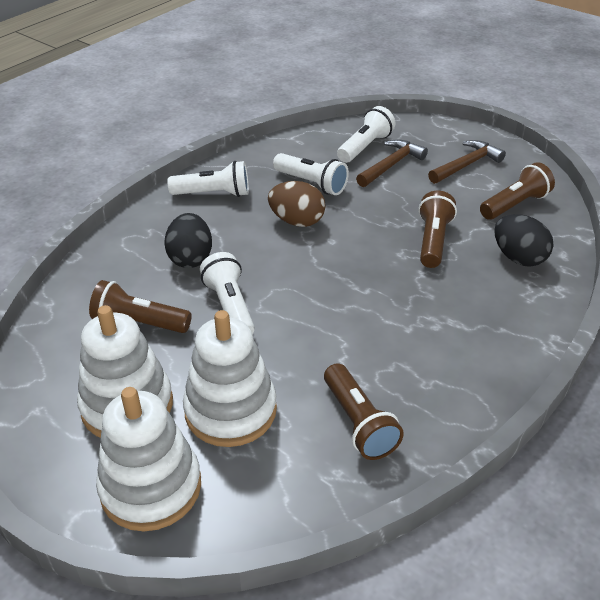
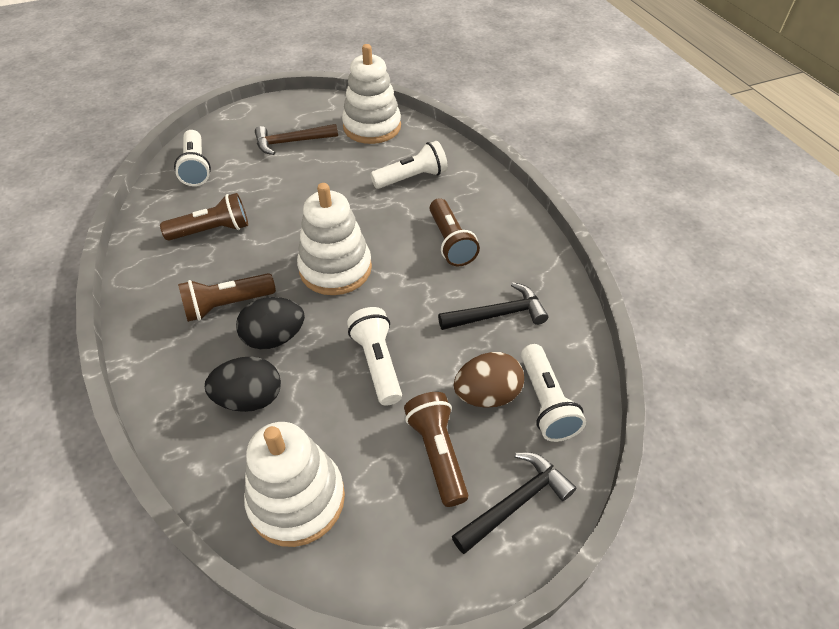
black hammer: 0 -> 2
brown hammer: 2 -> 1

